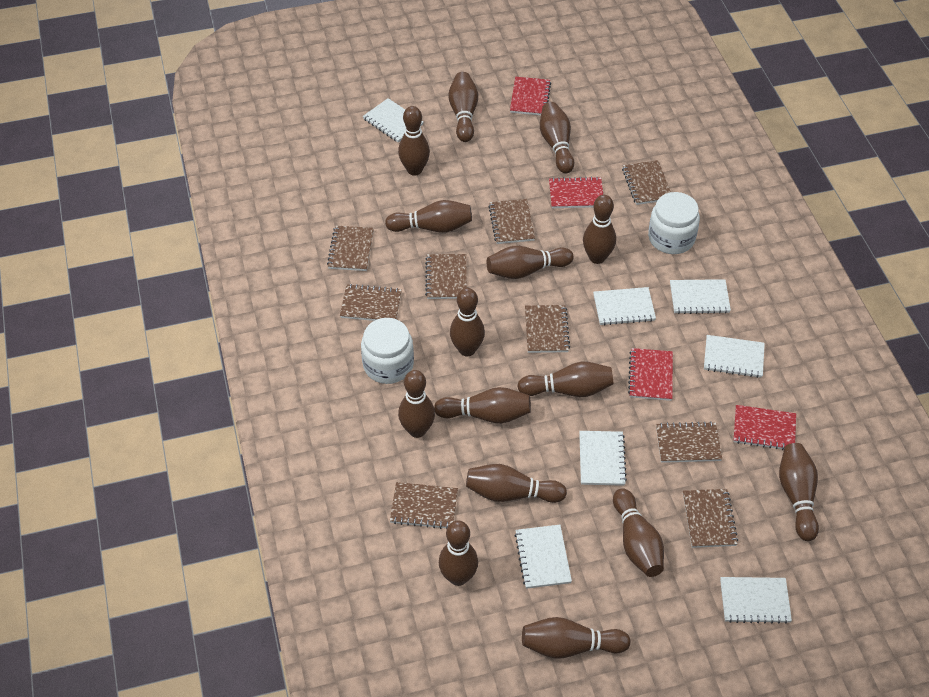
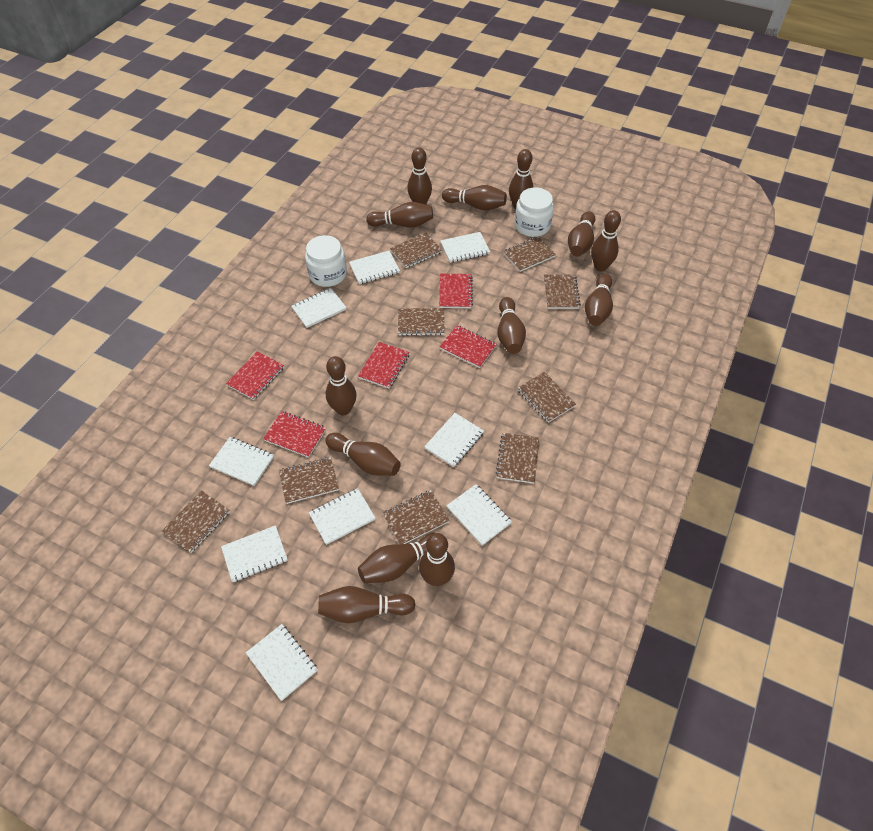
brown bowling pin: 15 -> 13
red notebook: 4 -> 5
white notebook: 7 -> 9

